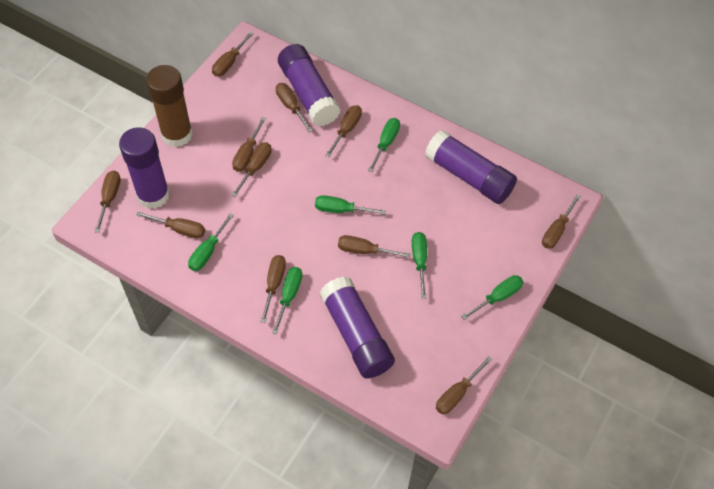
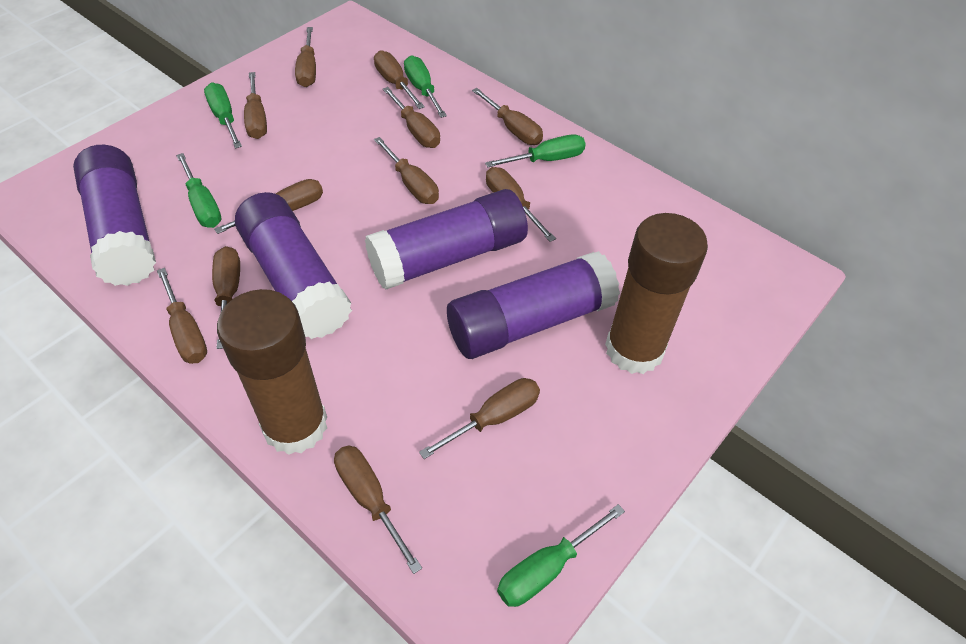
brown glue stick: 1 -> 2
brown screwdriver: 11 -> 12
green screwdriver: 6 -> 5

